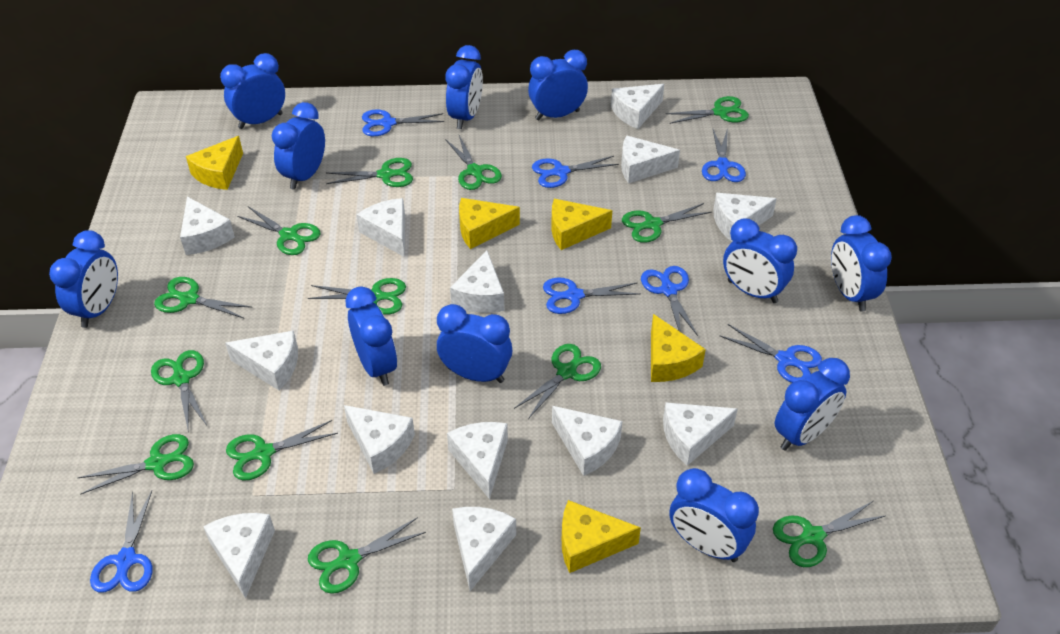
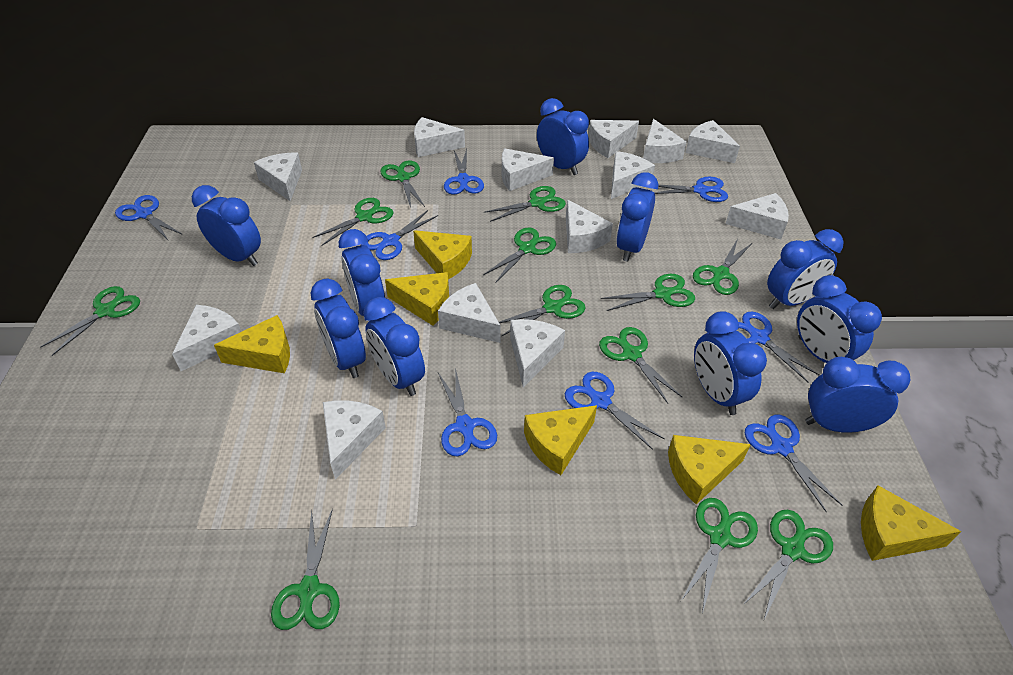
blue clock: 11 -> 10
blue scissors: 7 -> 8
green scissors: 13 -> 12
yellow cheese: 5 -> 6

